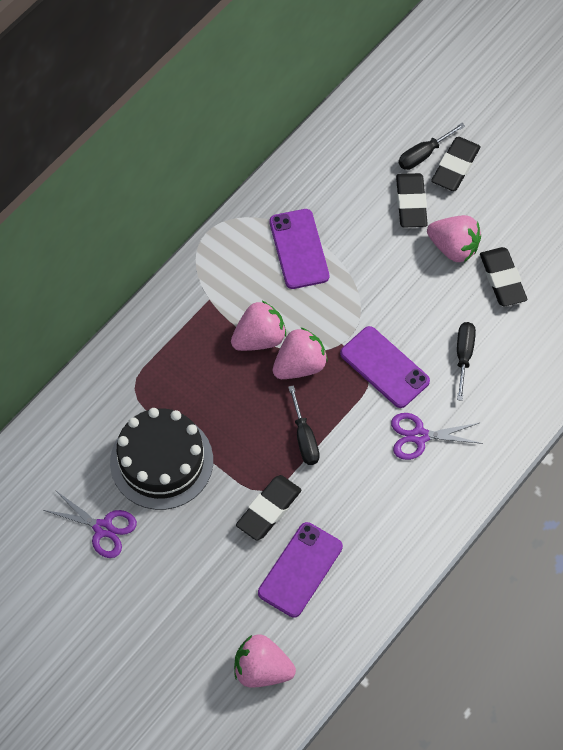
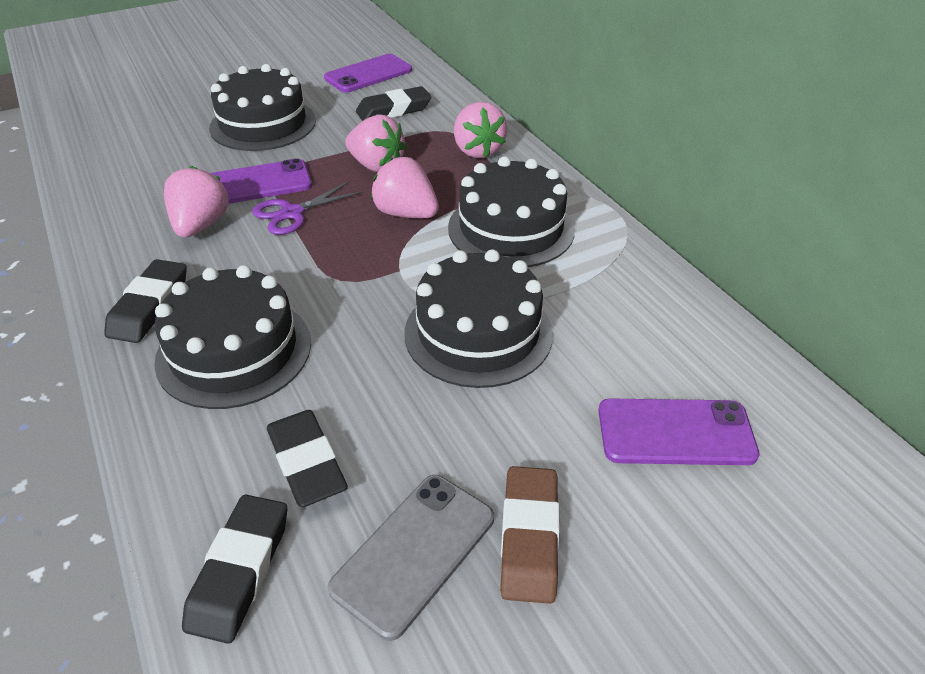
black cake: 1 -> 4
black screwdriver: 3 -> 0
brown eraser: 0 -> 1
grey phone: 0 -> 1
purple scissors: 2 -> 1

